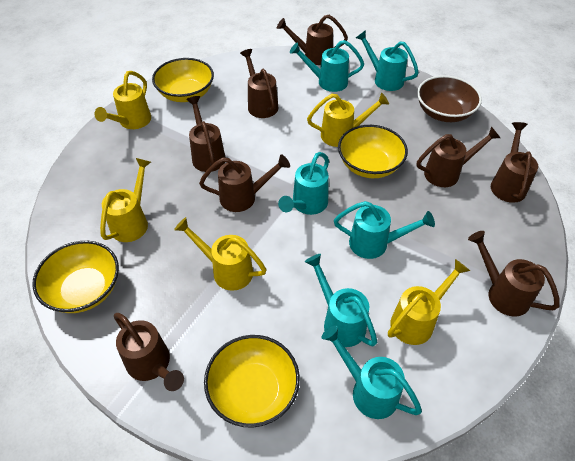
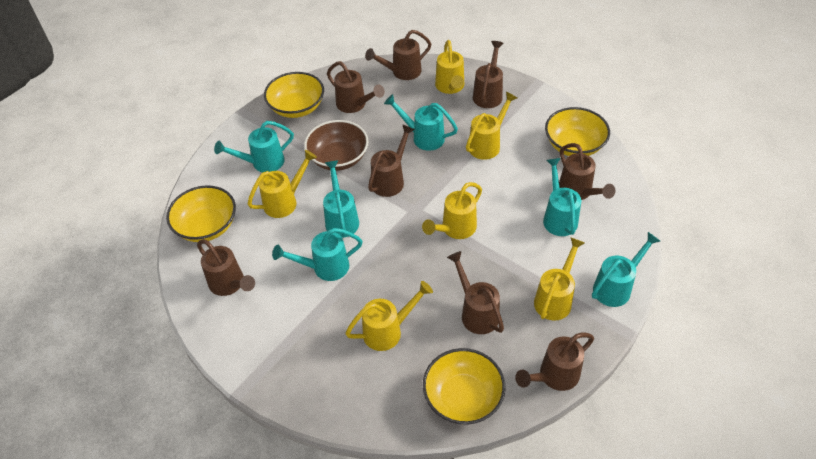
yellow watering can: 5 -> 6

